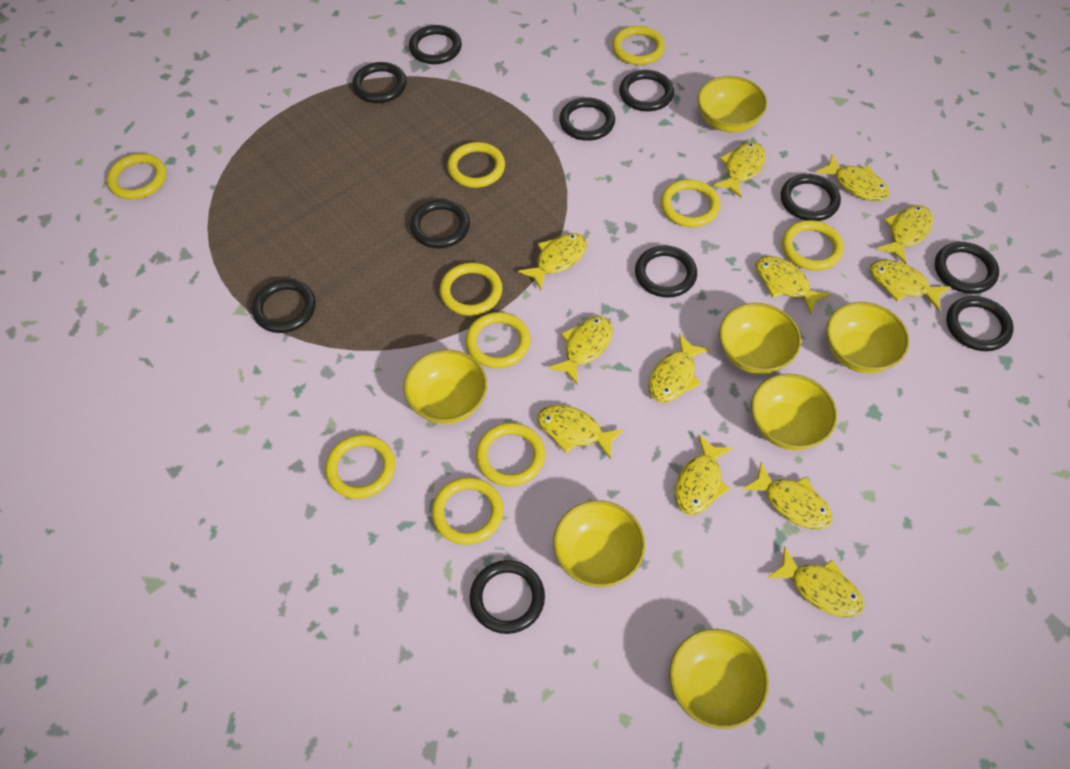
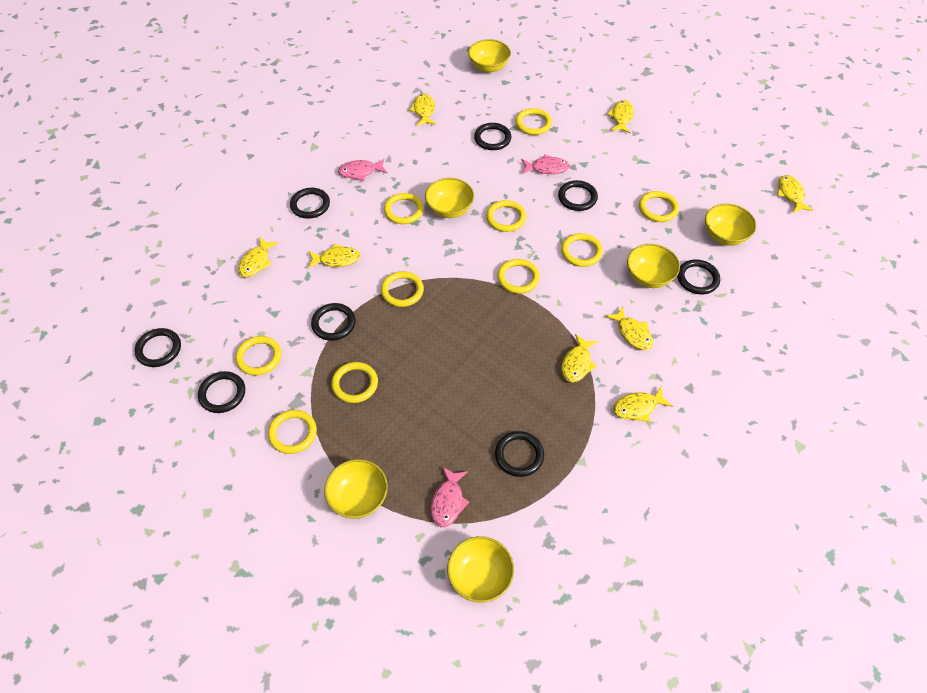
black ring: 11 -> 8
pink fish: 0 -> 3
yellow bowl: 7 -> 6
yellow fish: 12 -> 8

